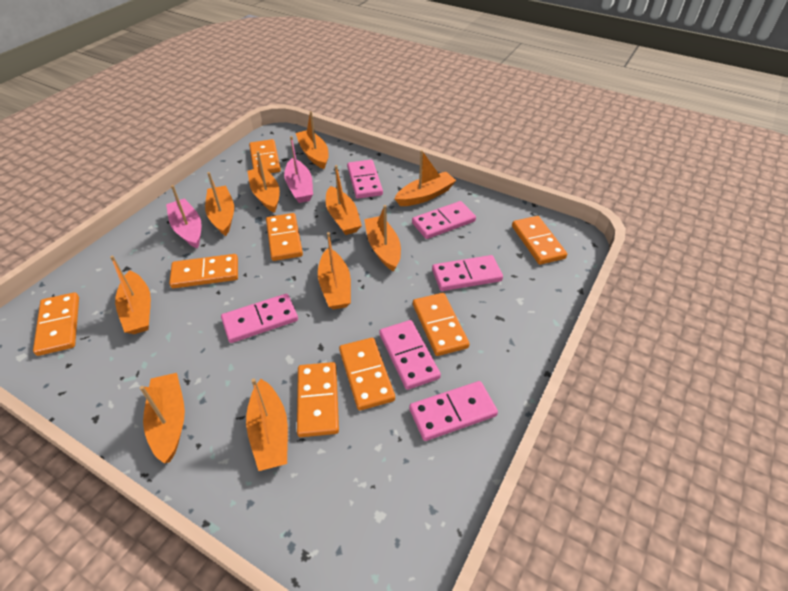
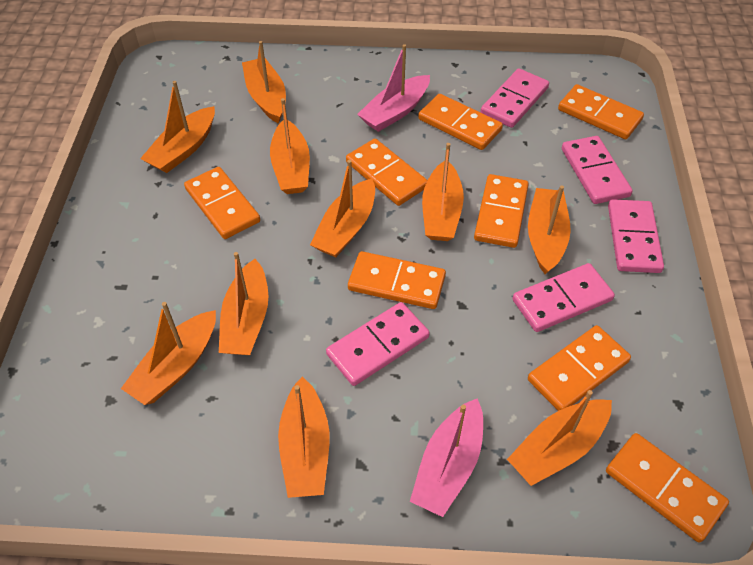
pink domino: 6 -> 5

